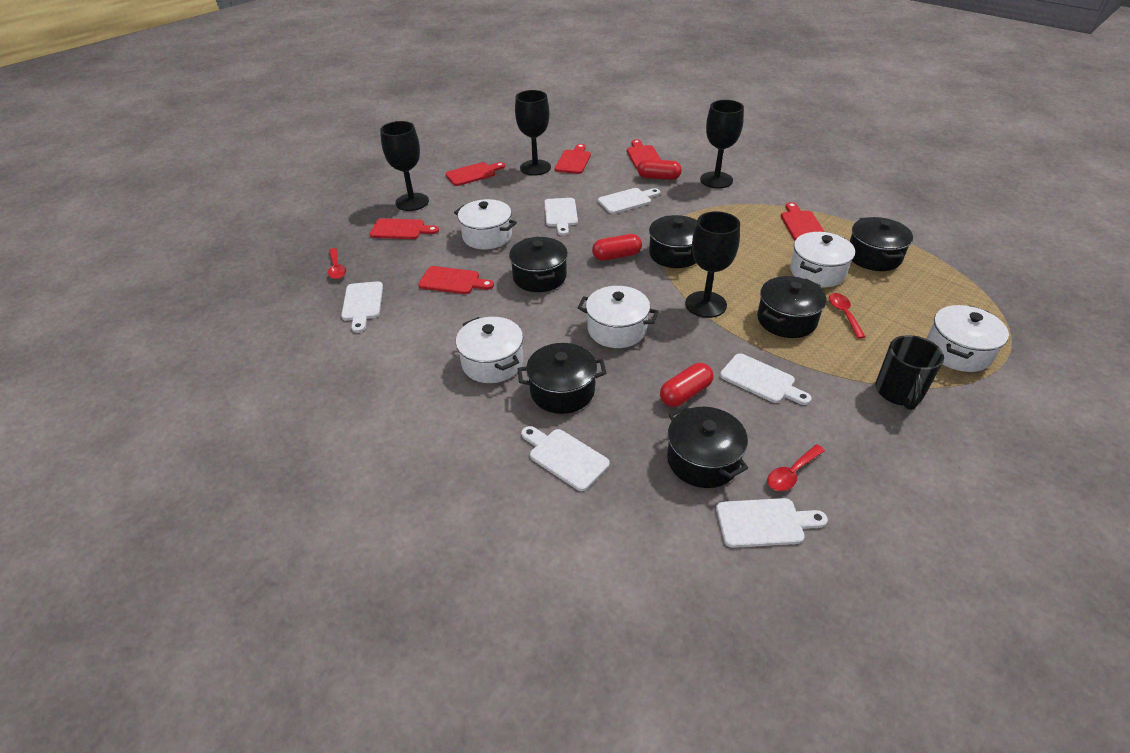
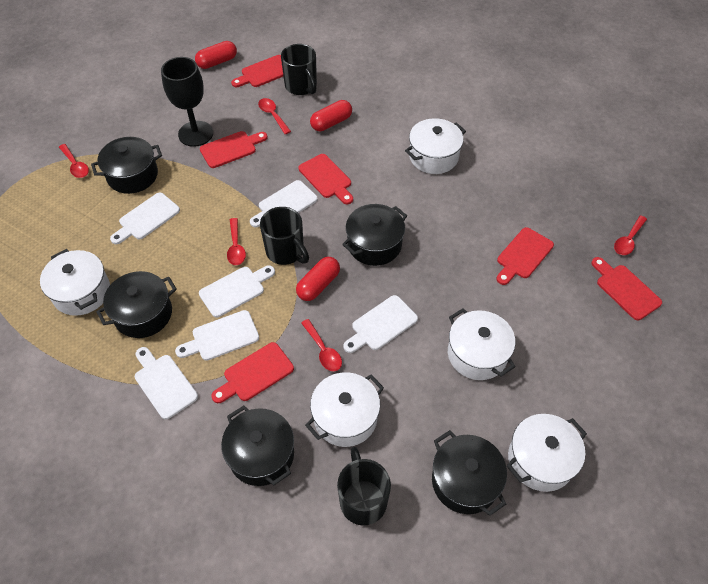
black goblet: 4 -> 1
black mug: 1 -> 3
black pot: 6 -> 5
red spoon: 3 -> 5

